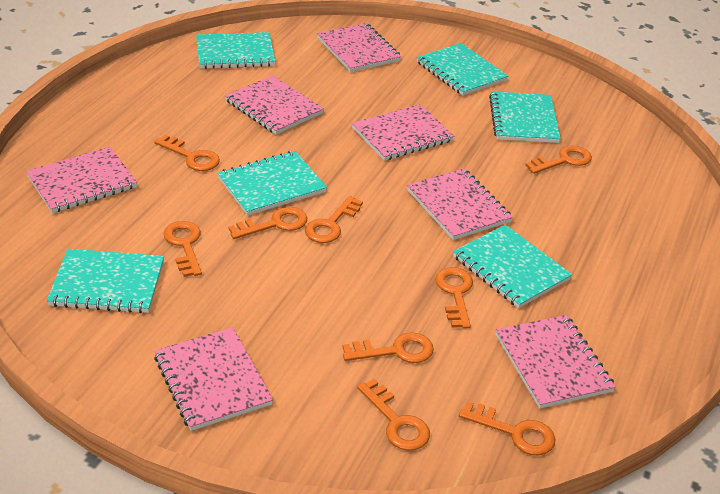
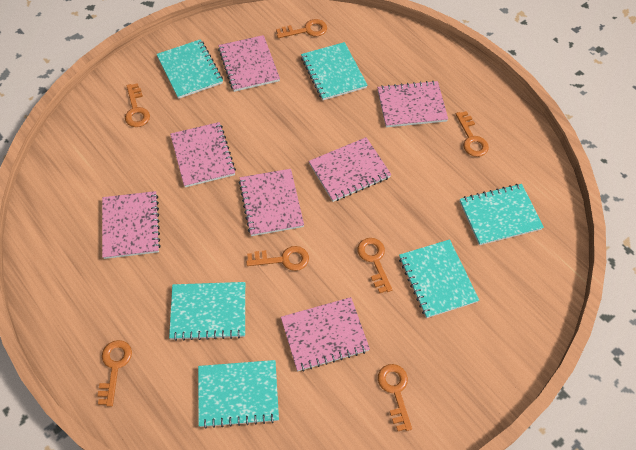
orange key: 9 -> 7

